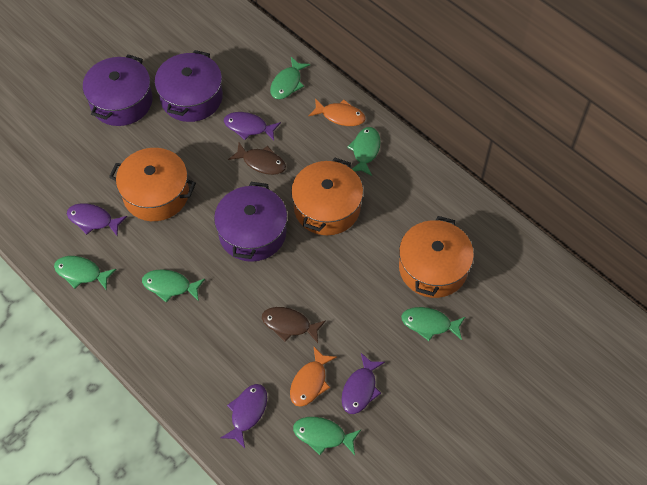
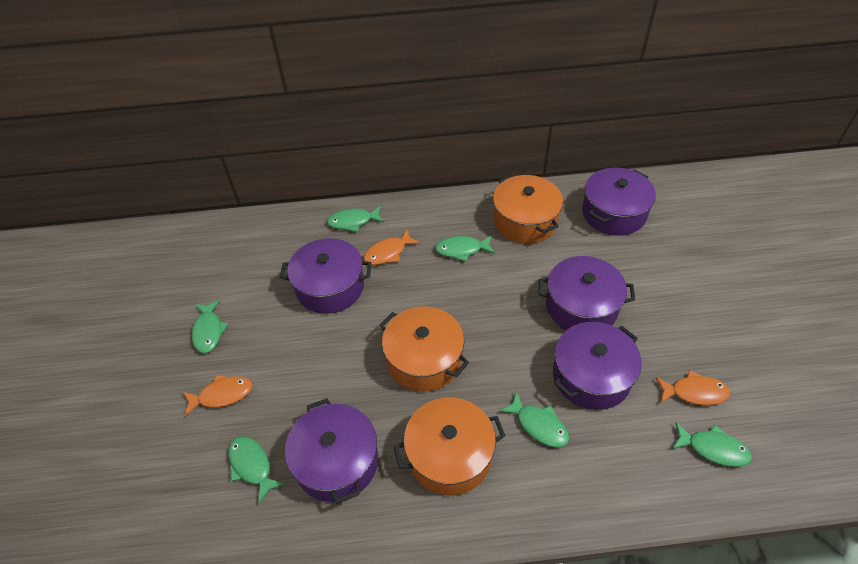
brown fish: 2 -> 0
orange fish: 2 -> 3
purple fish: 4 -> 0
purple pot: 3 -> 5

